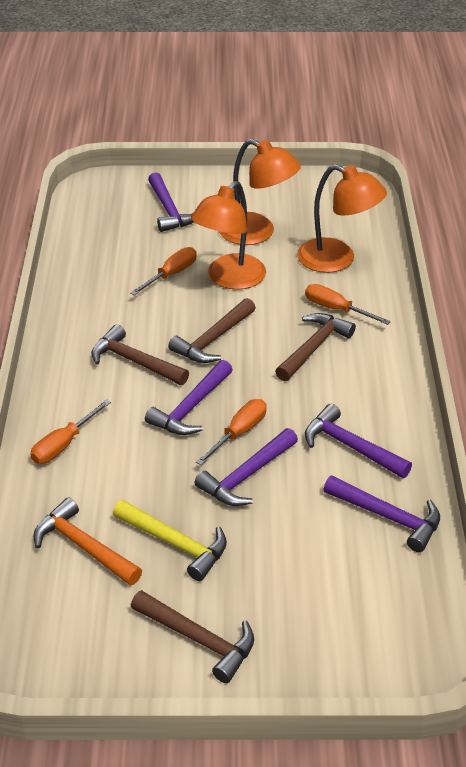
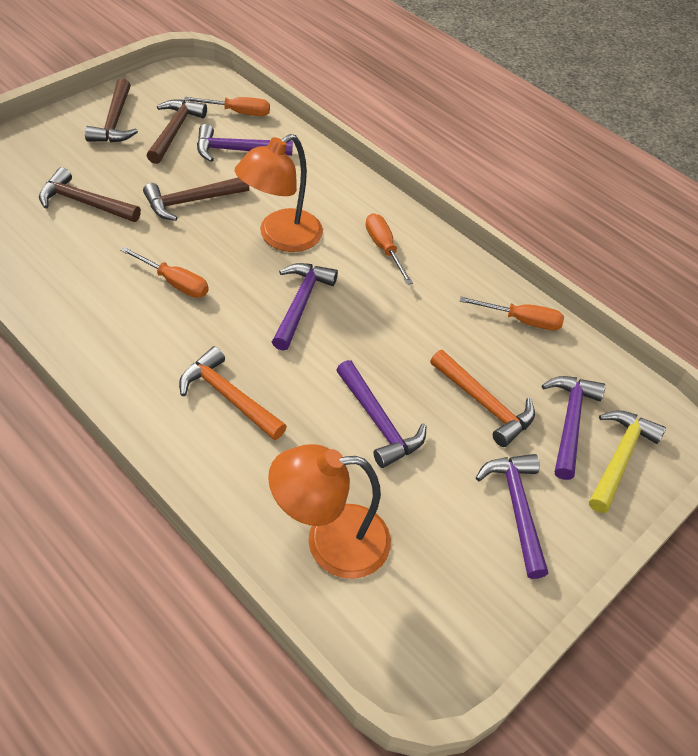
orange hammer: 1 -> 2
orange lamp: 3 -> 2

